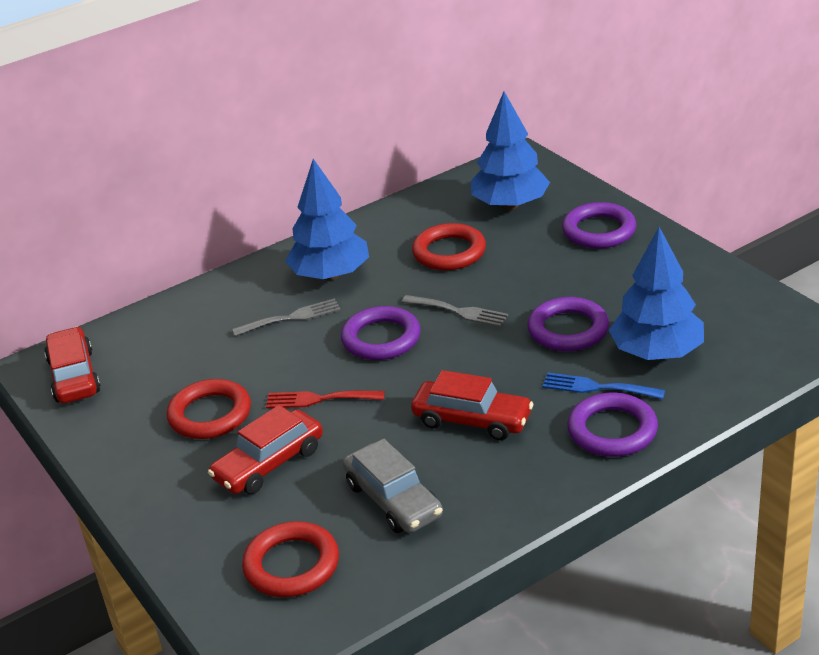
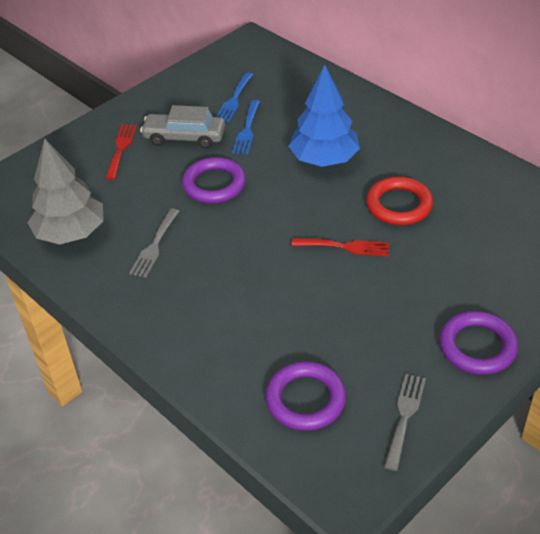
blue fork: 1 -> 2
blue tree: 3 -> 1
grey tree: 0 -> 1
purple ring: 4 -> 3
red car: 3 -> 0
red fork: 1 -> 2
red ring: 3 -> 1

